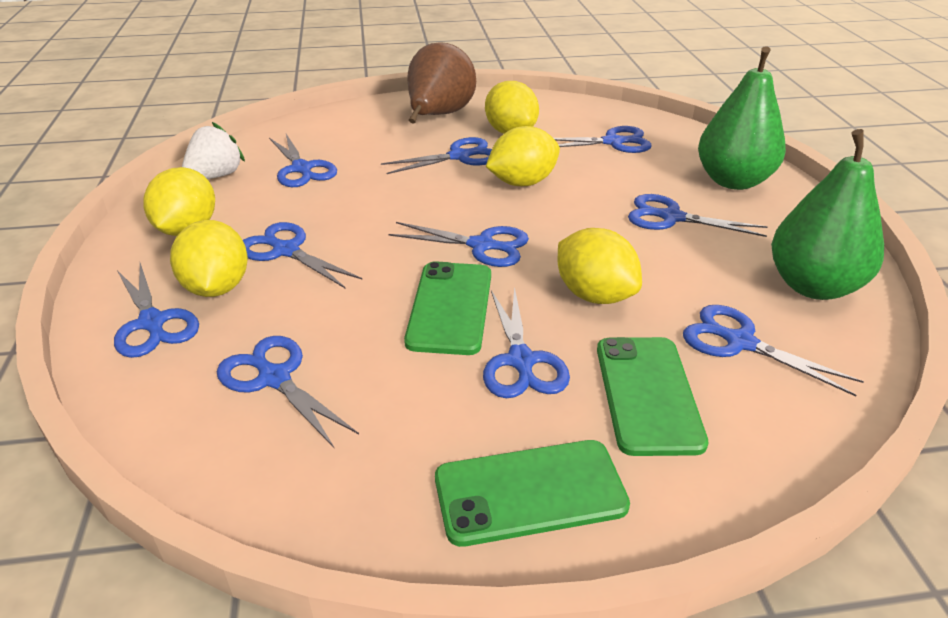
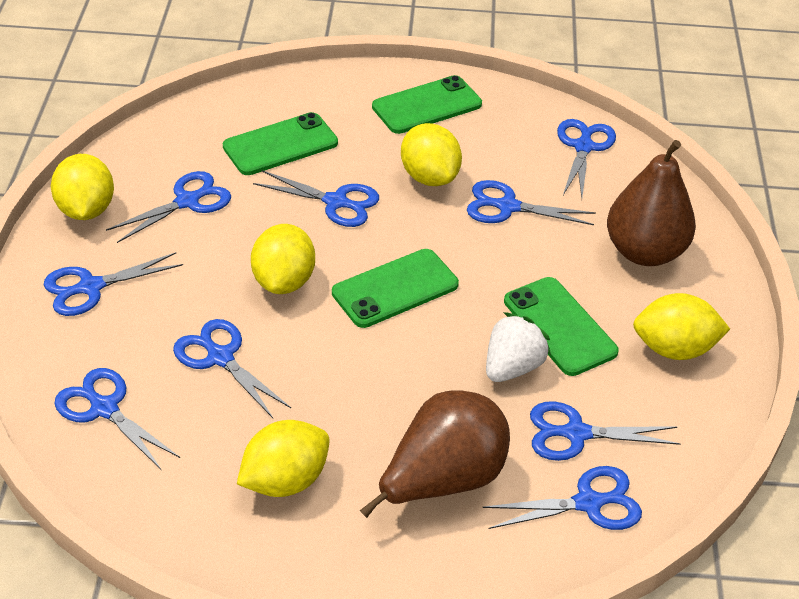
blue scissors: 10 -> 9
brown pear: 1 -> 2
green pear: 2 -> 0
green phone: 3 -> 4

